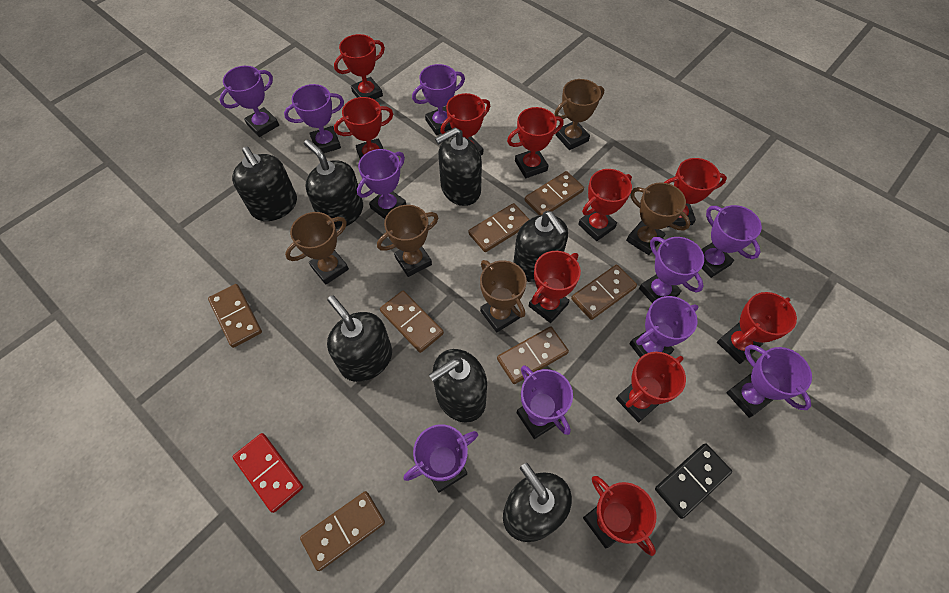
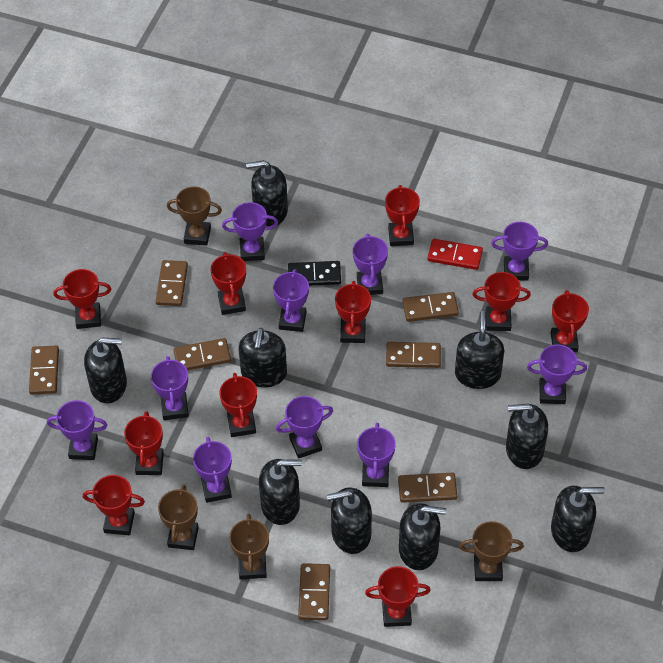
black soap dispenser: 7 -> 9
brown trophy: 5 -> 4

